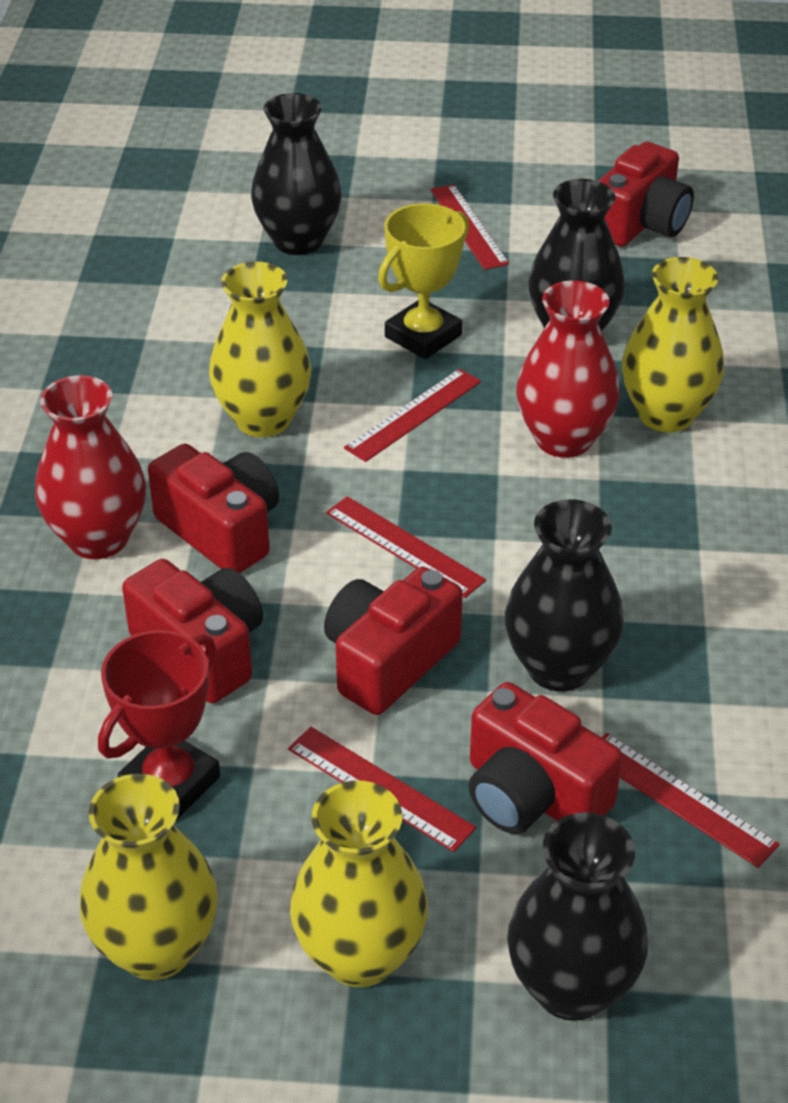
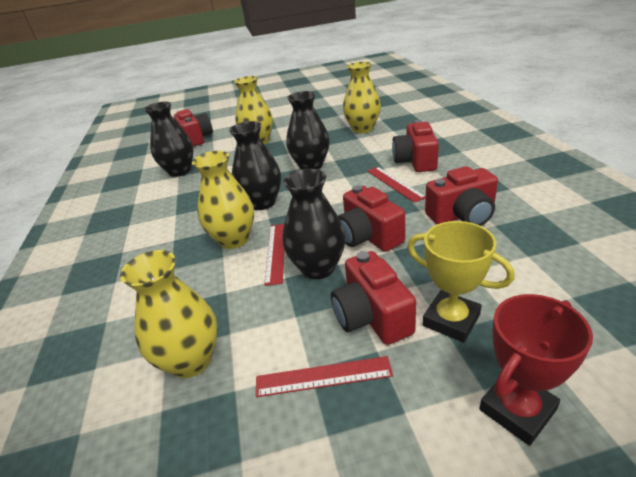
red ruler: 5 -> 3
red vase: 2 -> 0

